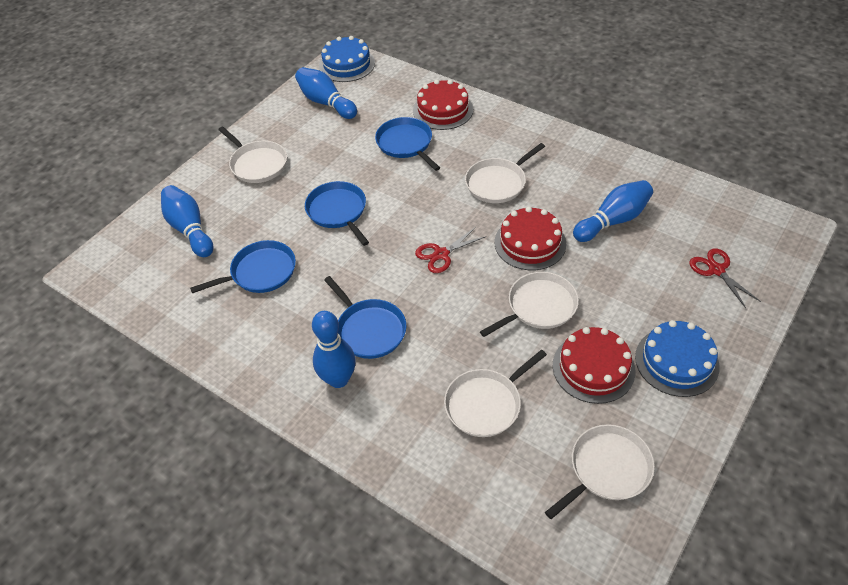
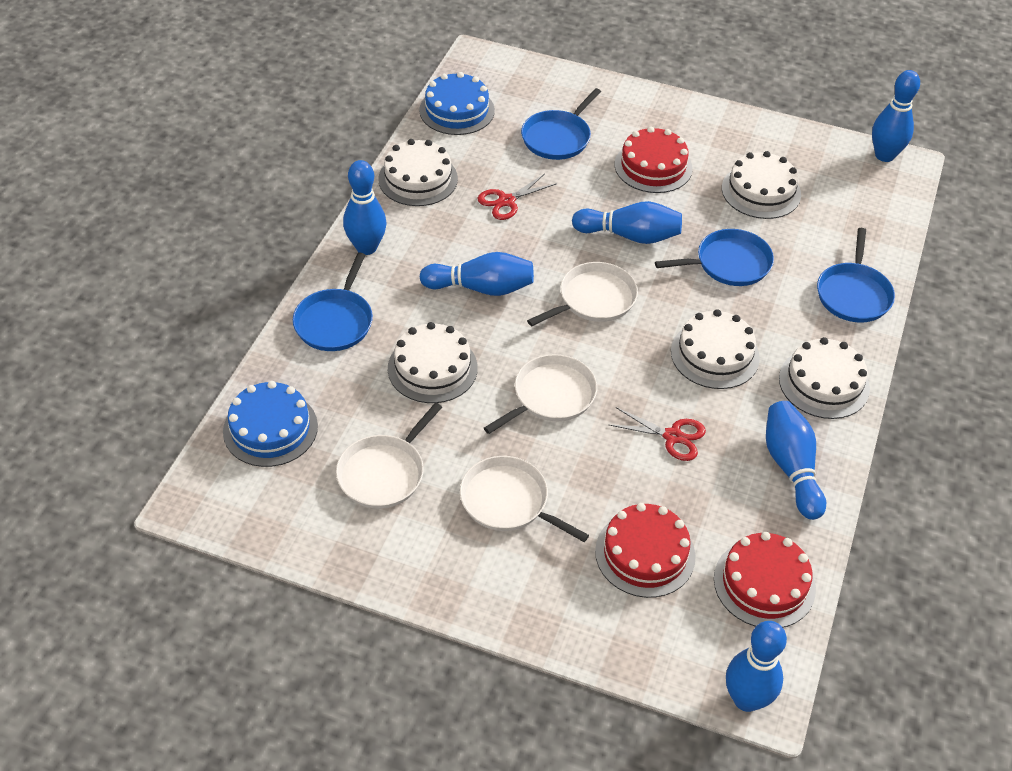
blue bowling pin: 4 -> 6
white cake: 0 -> 5
white pan: 5 -> 4

